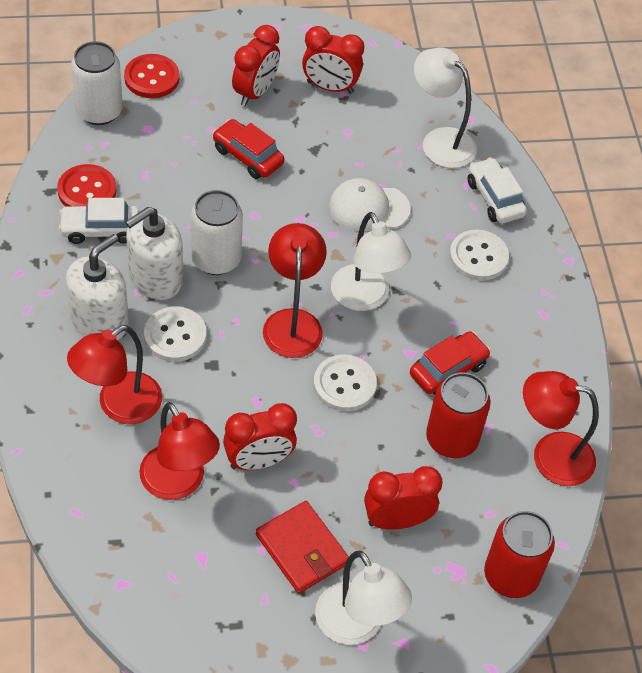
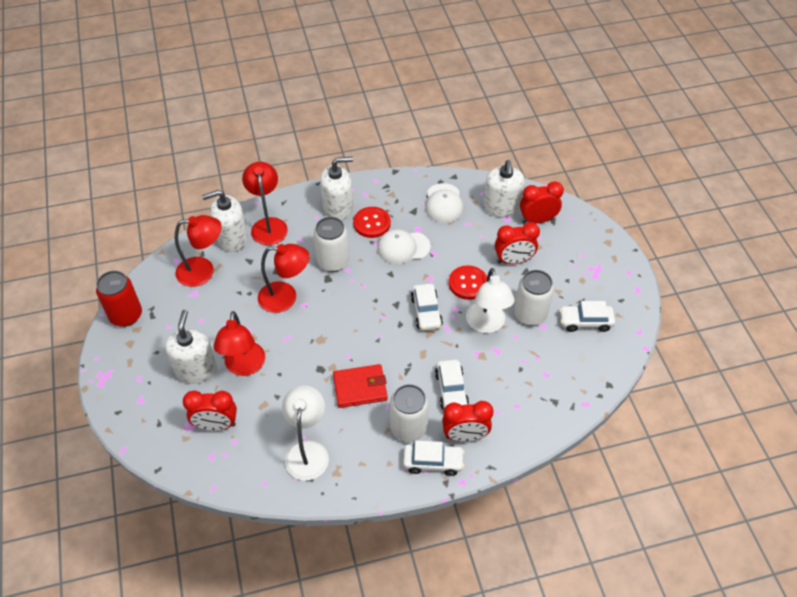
red can: 2 -> 1
red car: 2 -> 0
white button: 3 -> 0
white can: 2 -> 3
white cap: 1 -> 2
white car: 2 -> 4
white lamp: 3 -> 2
white soap dispenser: 2 -> 4

